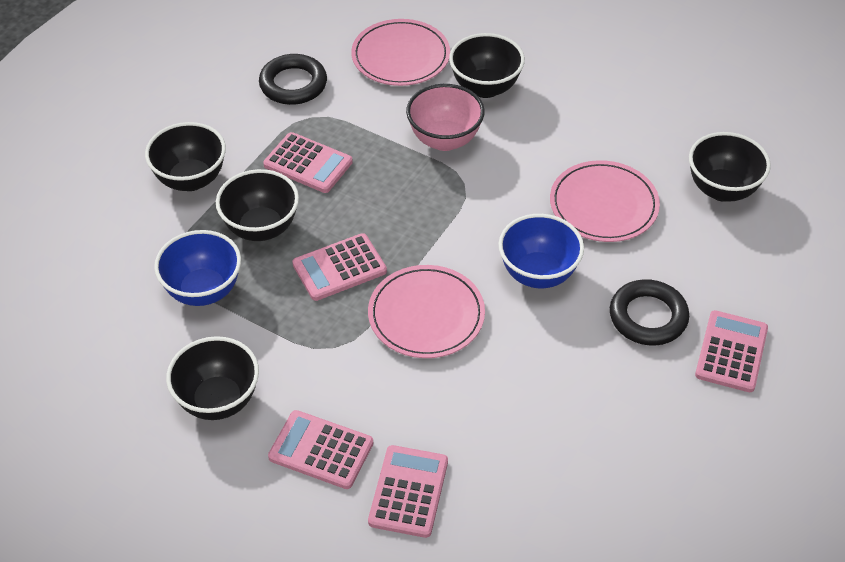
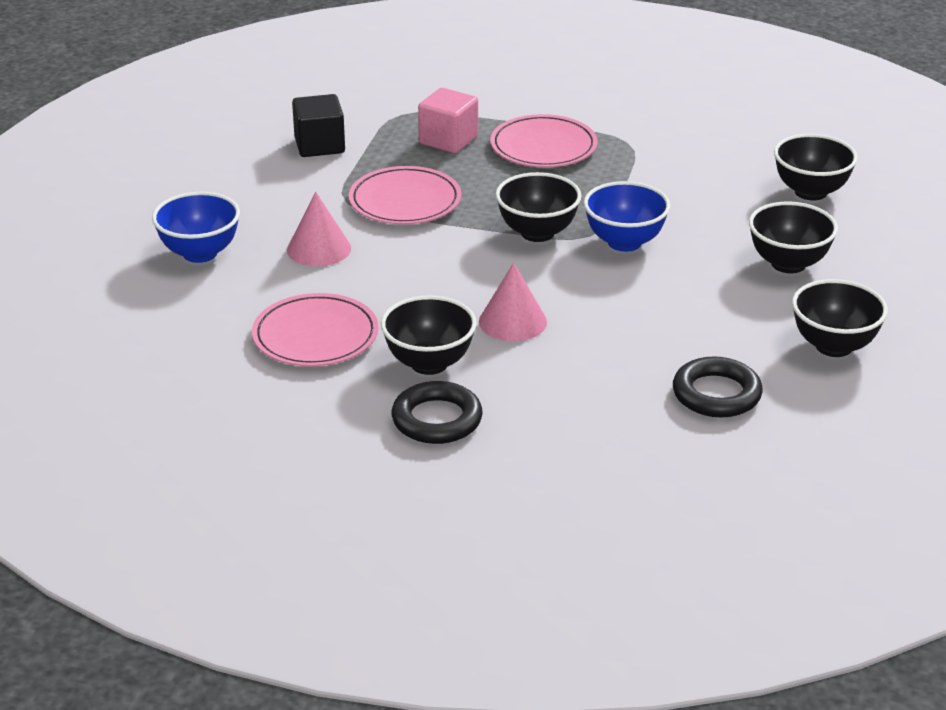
black cube: 0 -> 1
pink bowl: 1 -> 0
pink calculator: 5 -> 0
pink cone: 0 -> 2
pink cube: 0 -> 1

